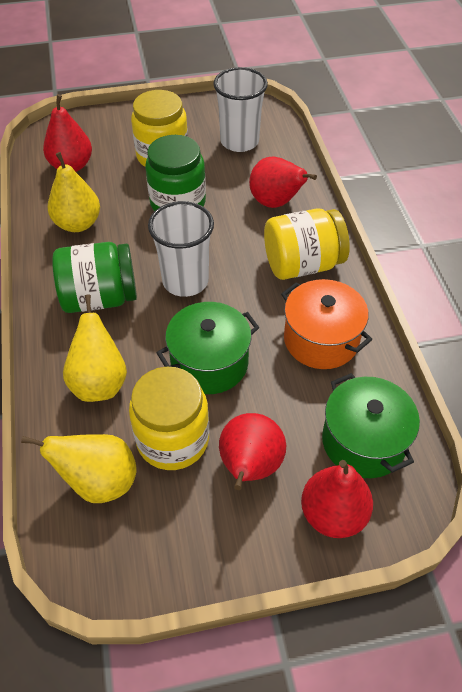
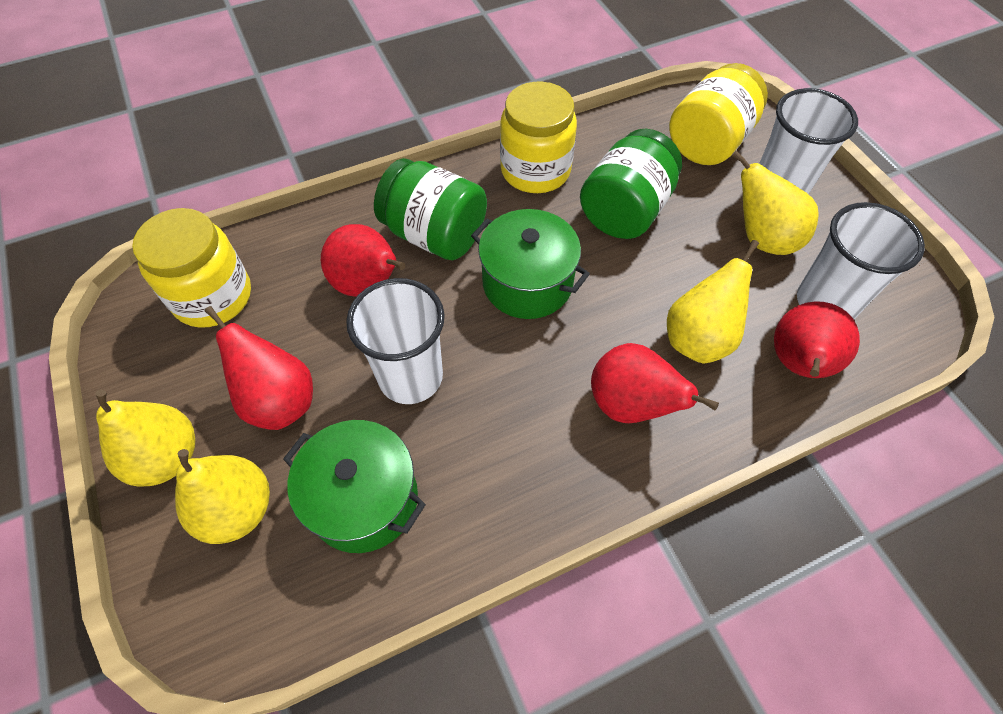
orange pot: 1 -> 0
white cup: 2 -> 3
yellow pear: 3 -> 4

